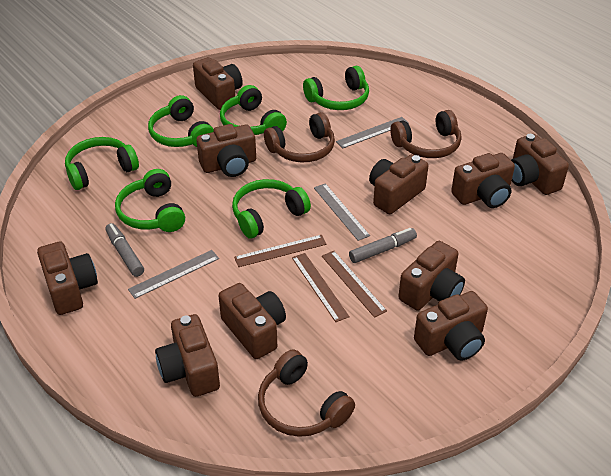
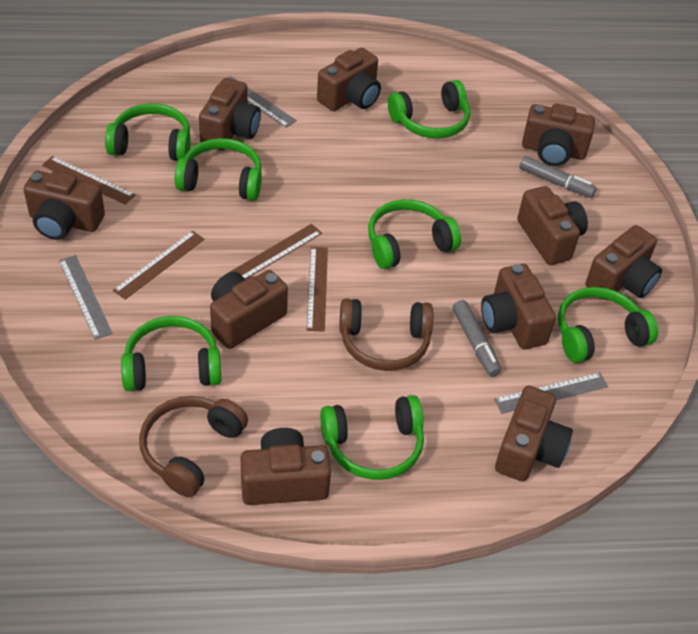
brown headphones: 3 -> 2
brown ruler: 3 -> 4
green headphones: 6 -> 7

